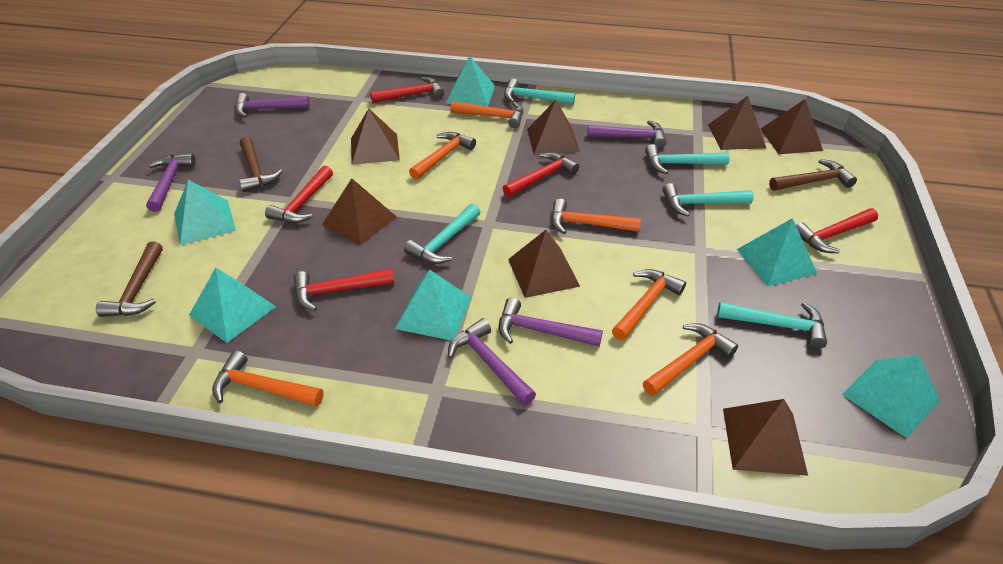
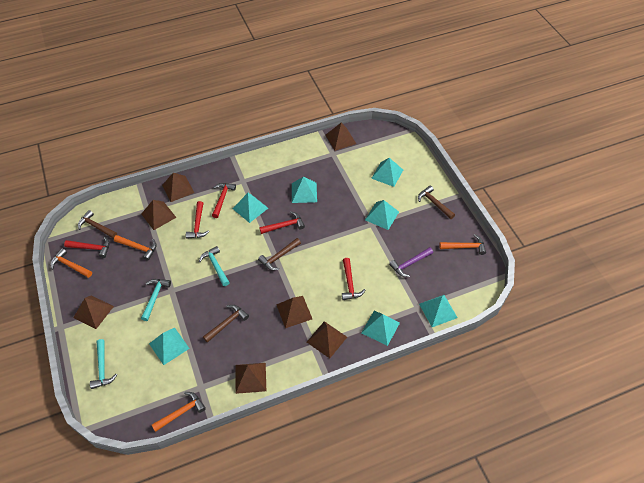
brown hammer: 3 -> 4
orange hammer: 6 -> 4
purple hammer: 5 -> 1
turquoise hammer: 5 -> 3
turquoise pyramid: 6 -> 7

